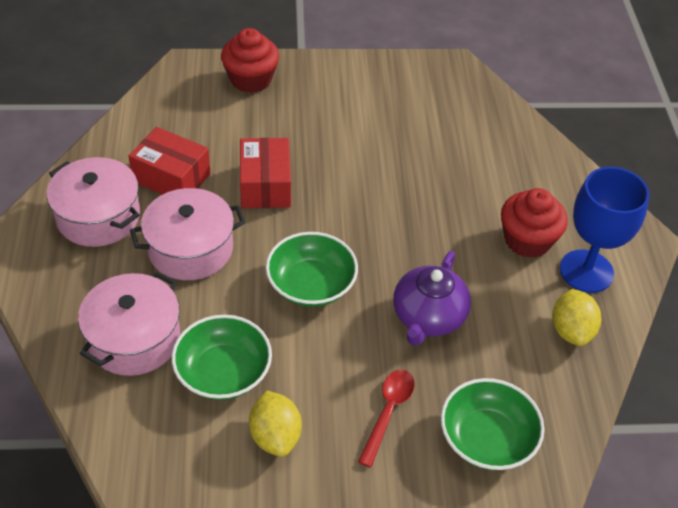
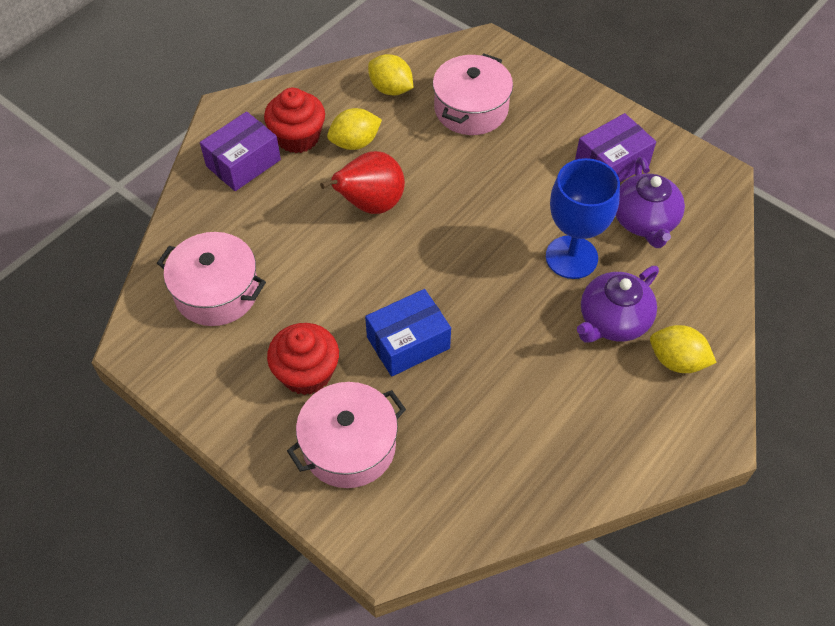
blue box: 0 -> 1
green bowl: 3 -> 0
purple box: 0 -> 2
purple teapot: 1 -> 2
red box: 2 -> 0
red pear: 0 -> 1
red spoon: 1 -> 0
yellow lemon: 2 -> 3

